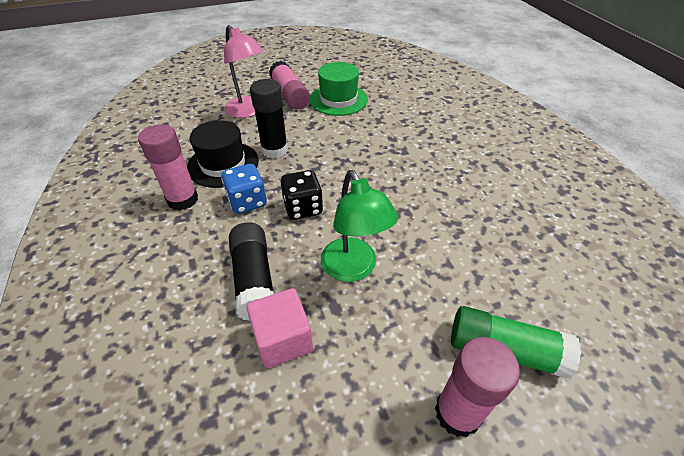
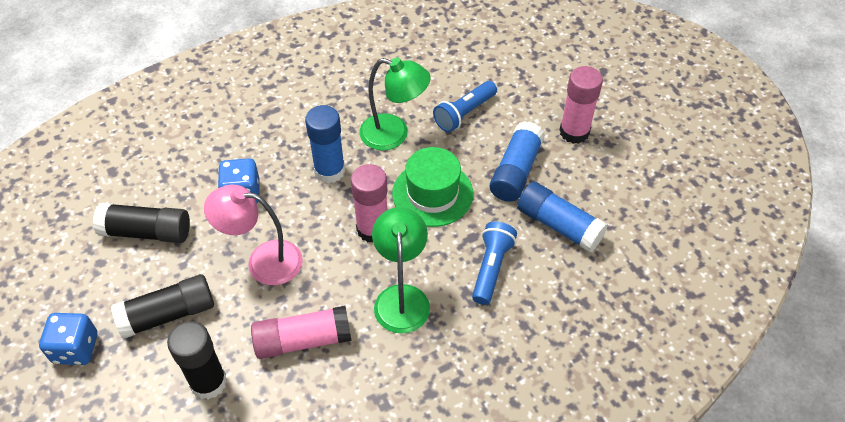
black dice: 1 -> 0
black glue stick: 2 -> 3
black hat: 1 -> 0
blue dice: 1 -> 2
blue flashlight: 0 -> 2
blue glue stick: 0 -> 3
green glue stick: 1 -> 0
green lamp: 1 -> 2
pink cube: 1 -> 0

